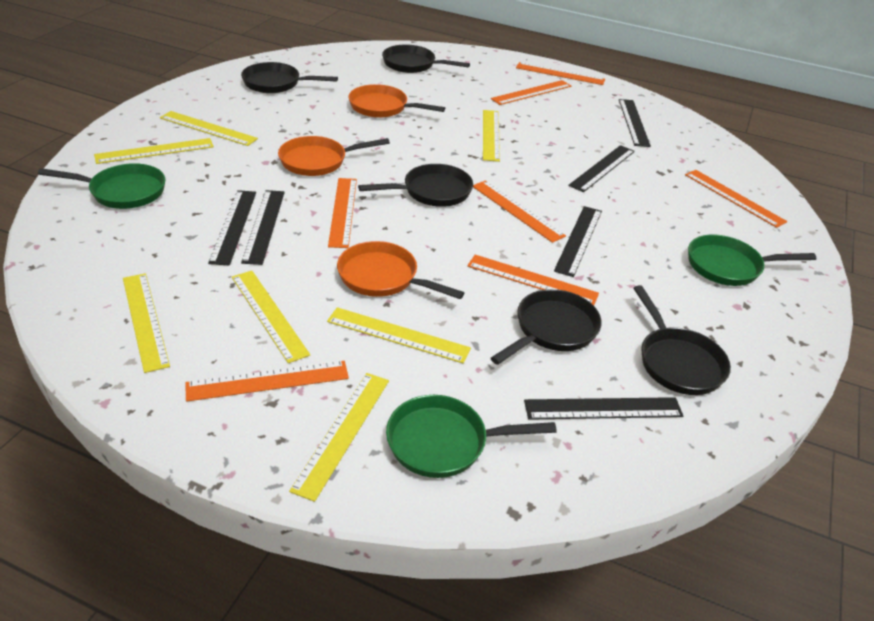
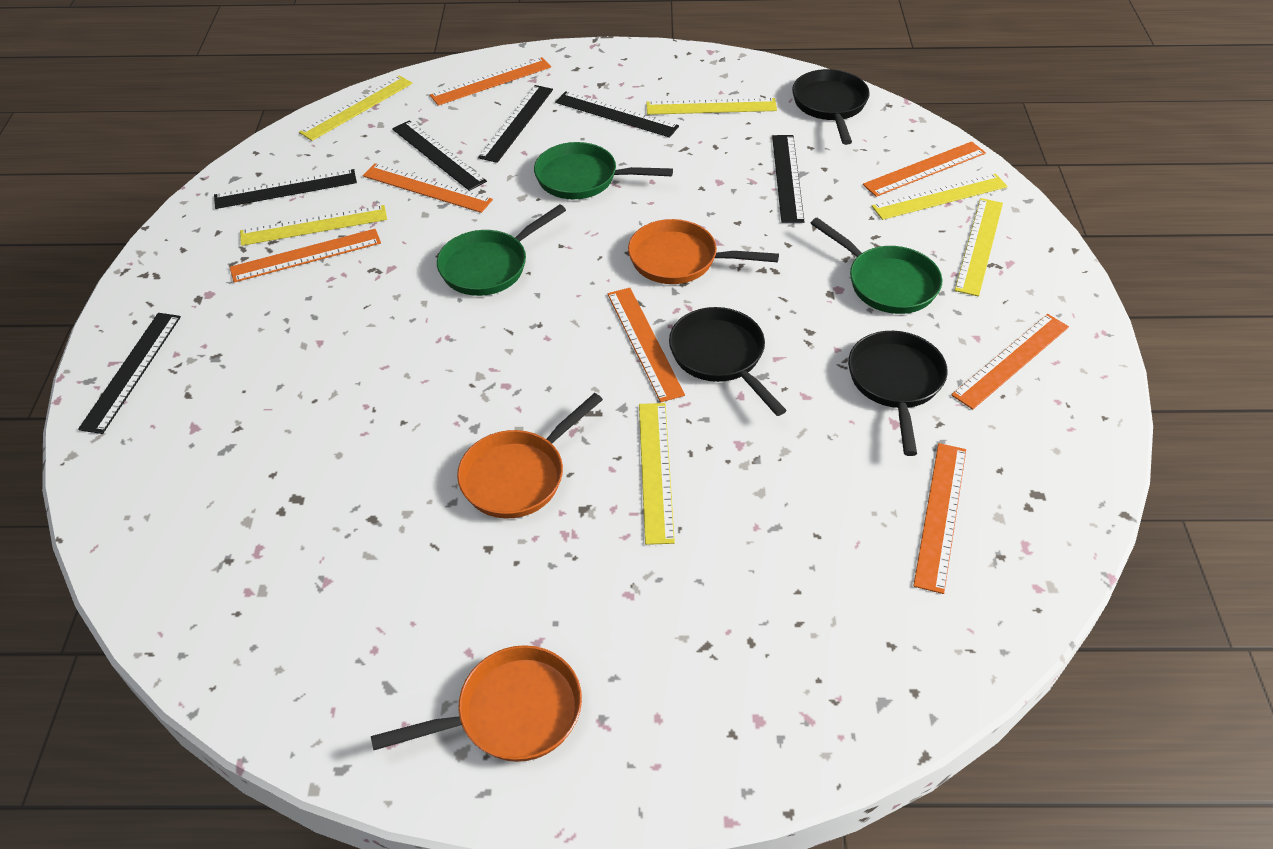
black pan: 5 -> 3
yellow ruler: 7 -> 6

